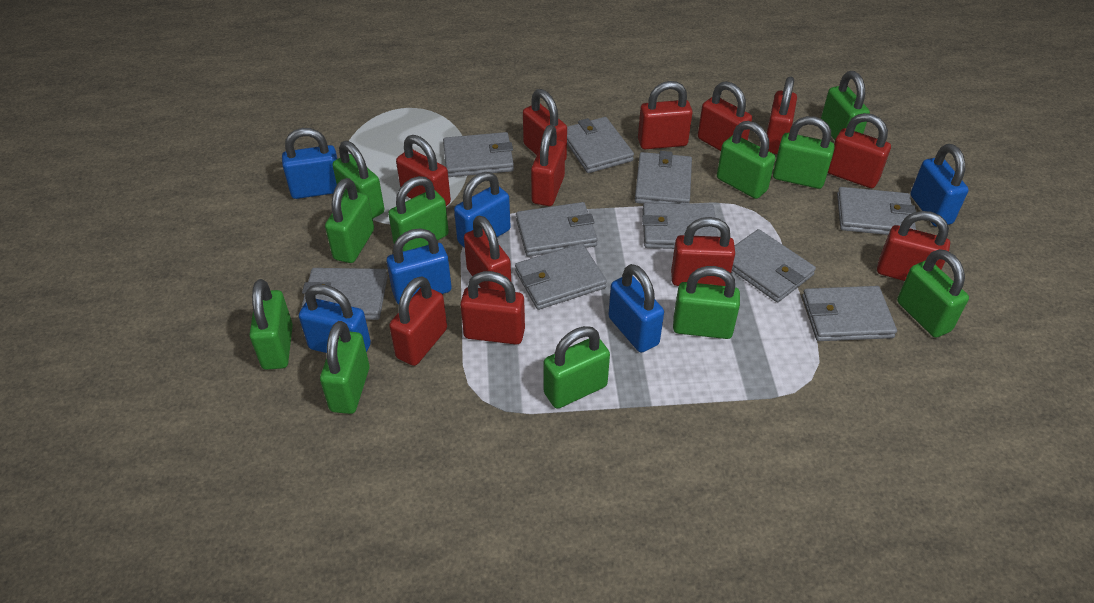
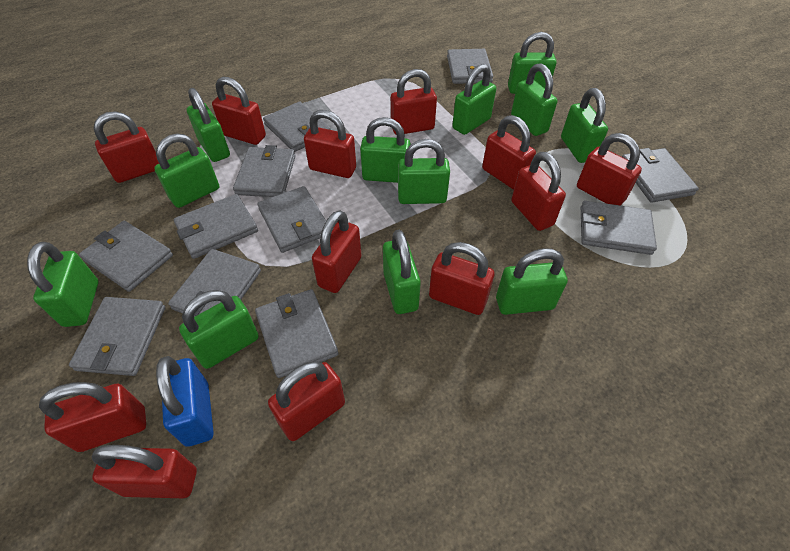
blue padlock: 6 -> 1
green padlock: 11 -> 12
grey wallet: 10 -> 11

